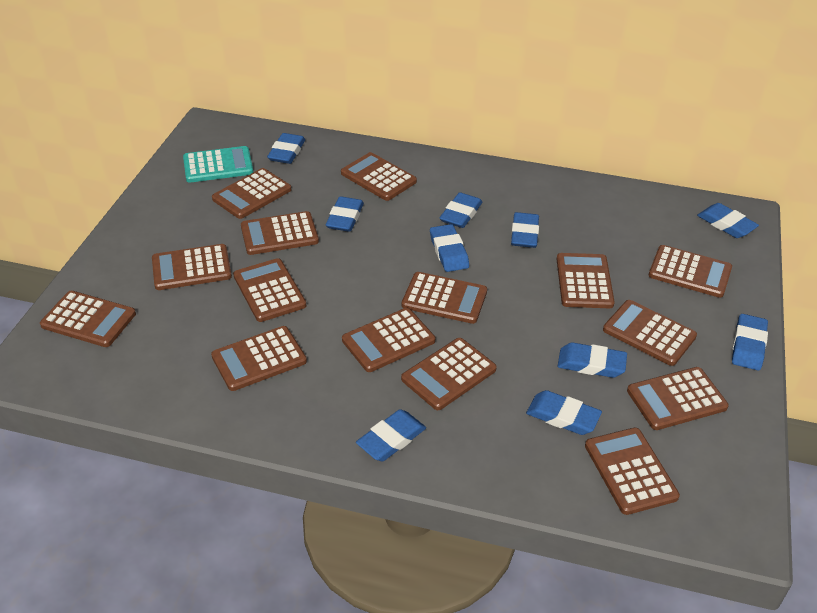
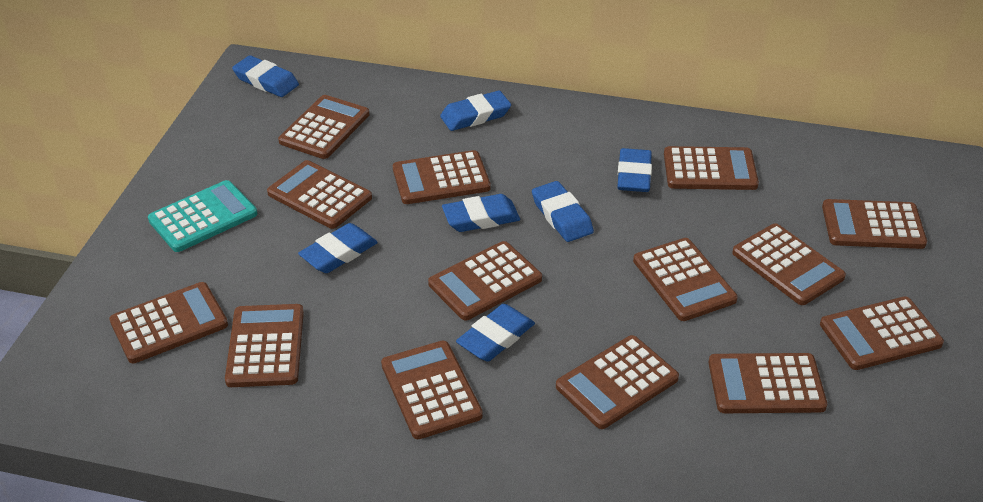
blue eraser: 10 -> 7
brown calculator: 15 -> 14

